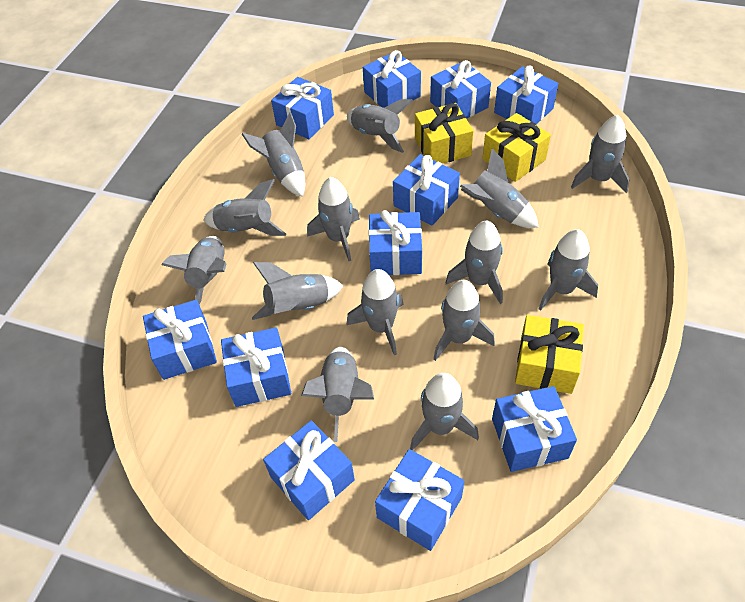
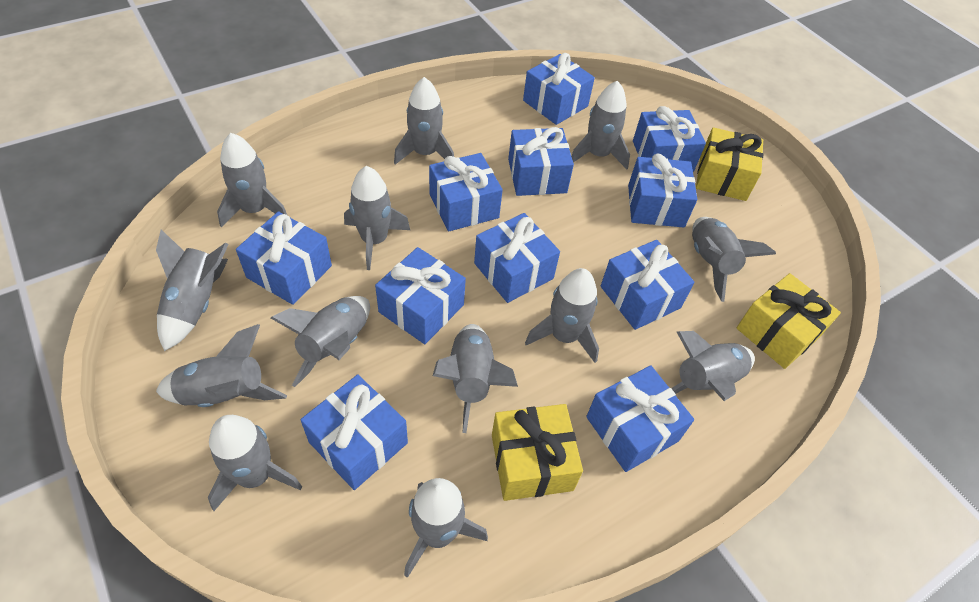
grey rocket: 14 -> 13

